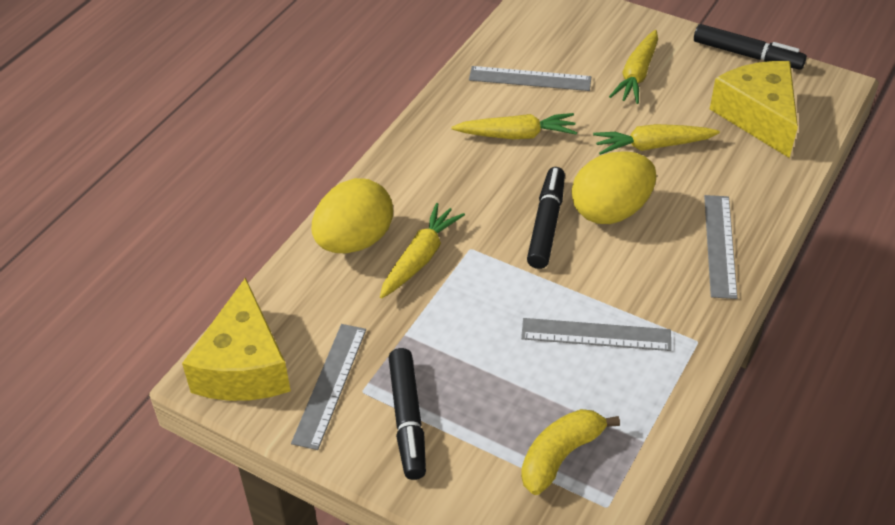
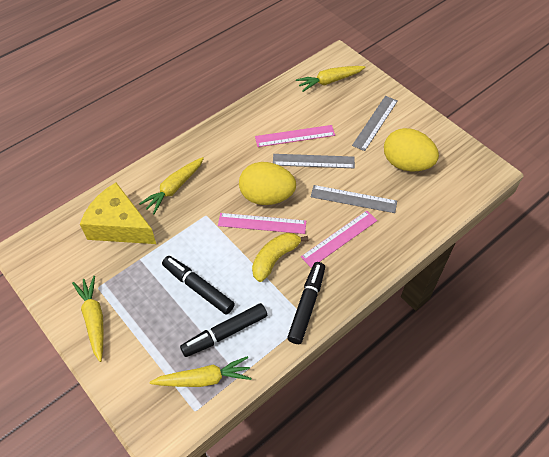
grey ruler: 4 -> 3
pink ruler: 0 -> 3
yellow cheese: 2 -> 1

